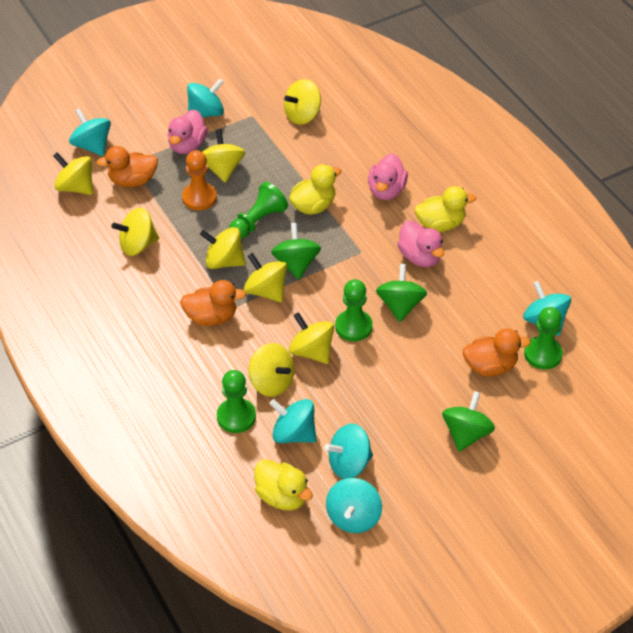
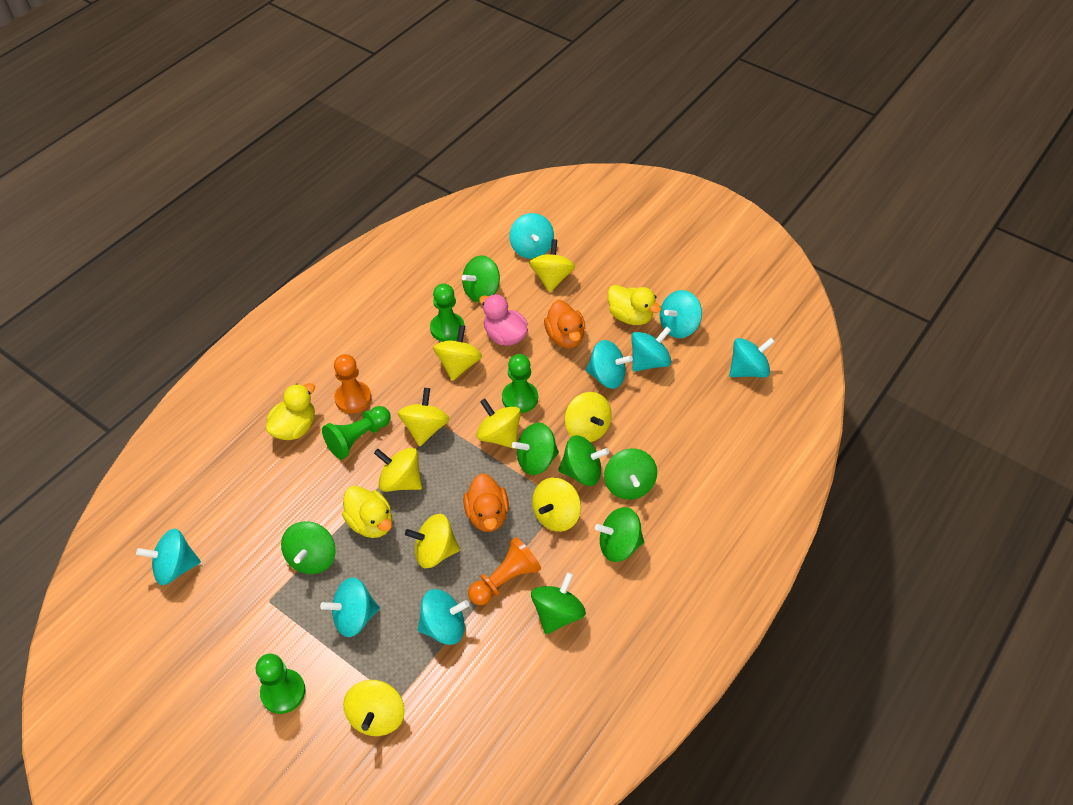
green spinning top: 3 -> 7
orange duck: 3 -> 2
orange pawn: 1 -> 2
pink duck: 3 -> 1
turquoise spinning top: 6 -> 8
yellow spinning top: 8 -> 9

